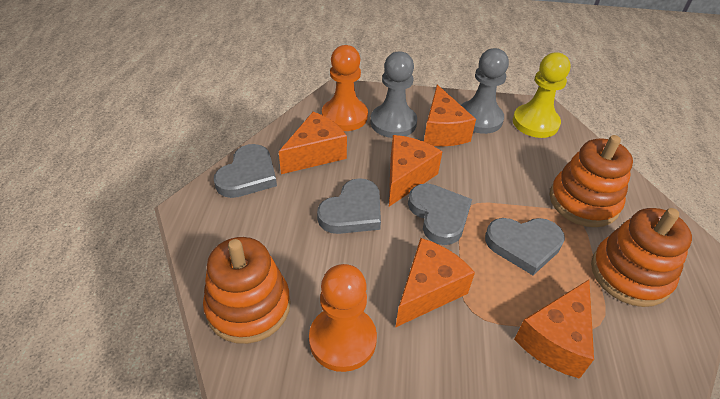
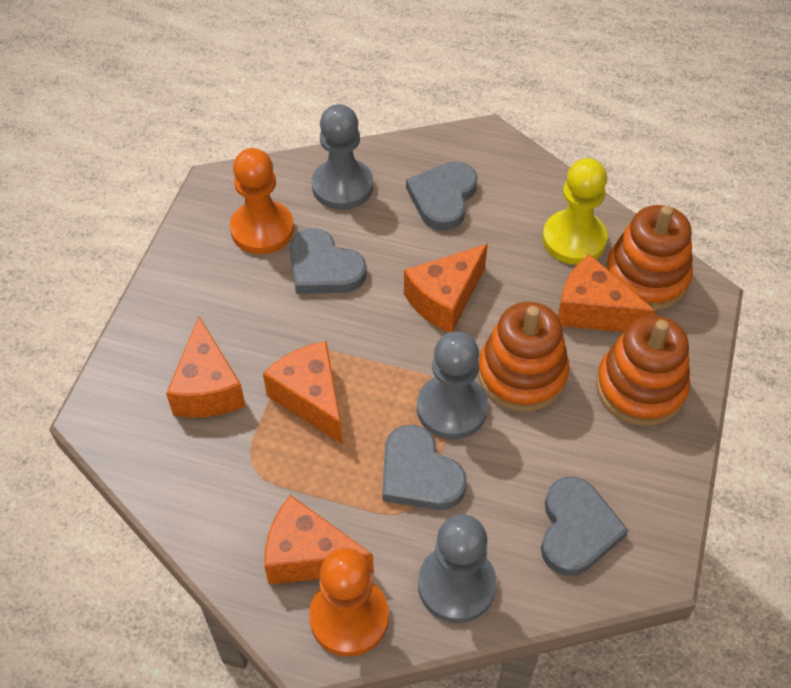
grey pawn: 2 -> 3

